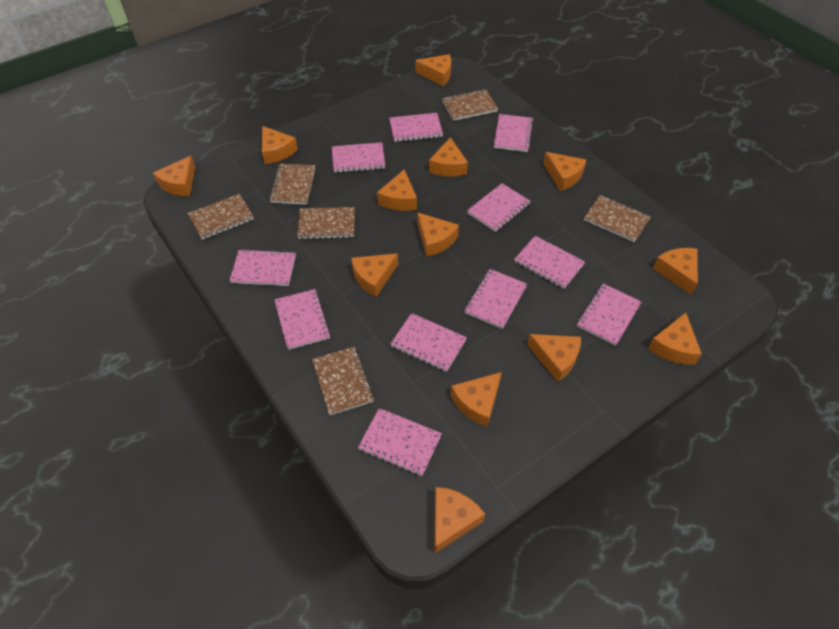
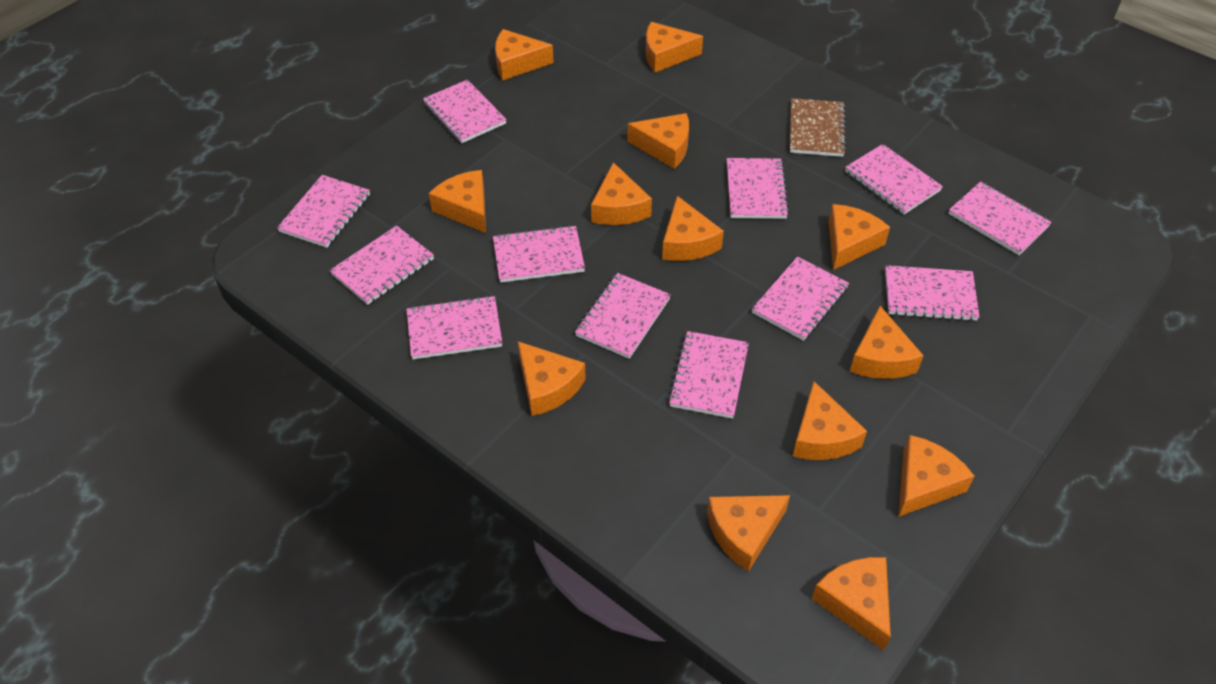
brown notebook: 6 -> 1
pink notebook: 11 -> 12

